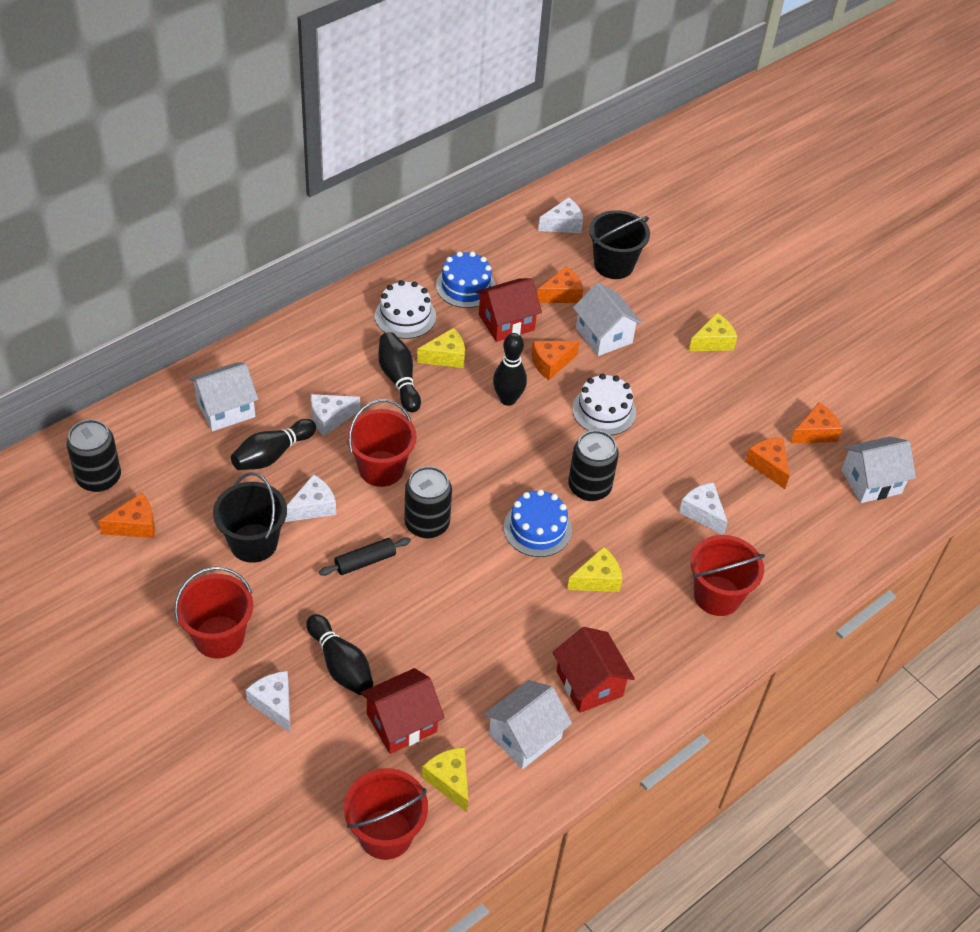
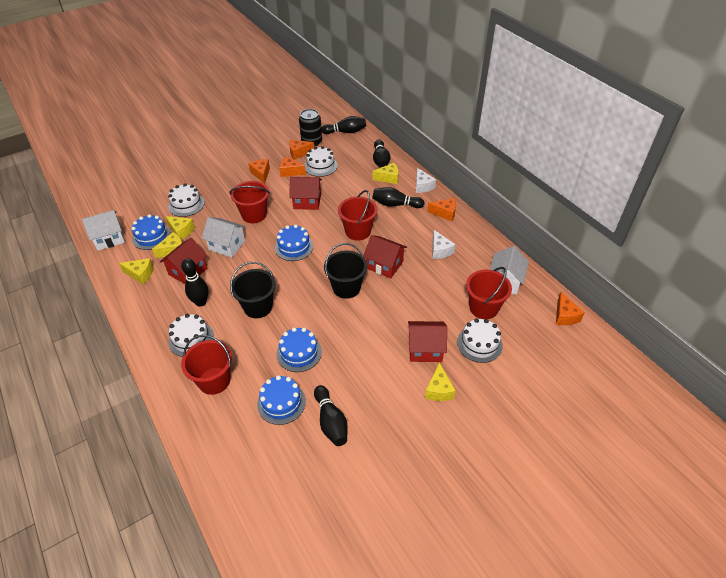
black bowling pin: 4 -> 5
black can: 3 -> 1
black rolling pin: 1 -> 0
blue cake: 2 -> 4
red house: 3 -> 4
white cake: 2 -> 4
white cheese: 5 -> 2
white house: 4 -> 3
yellow cheese: 4 -> 5

